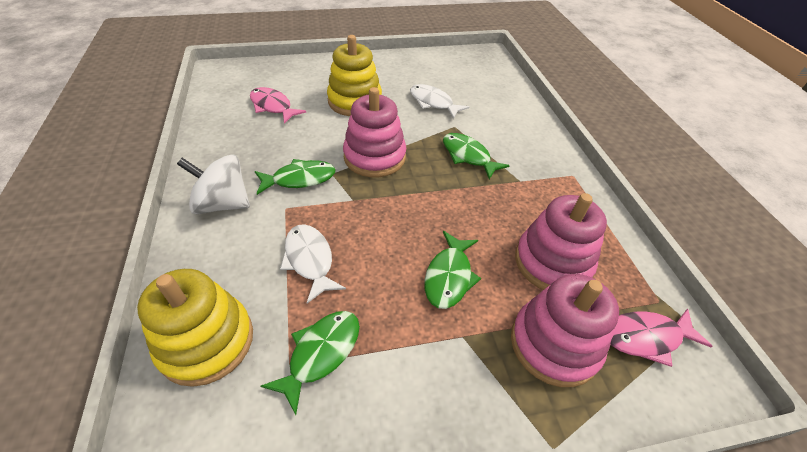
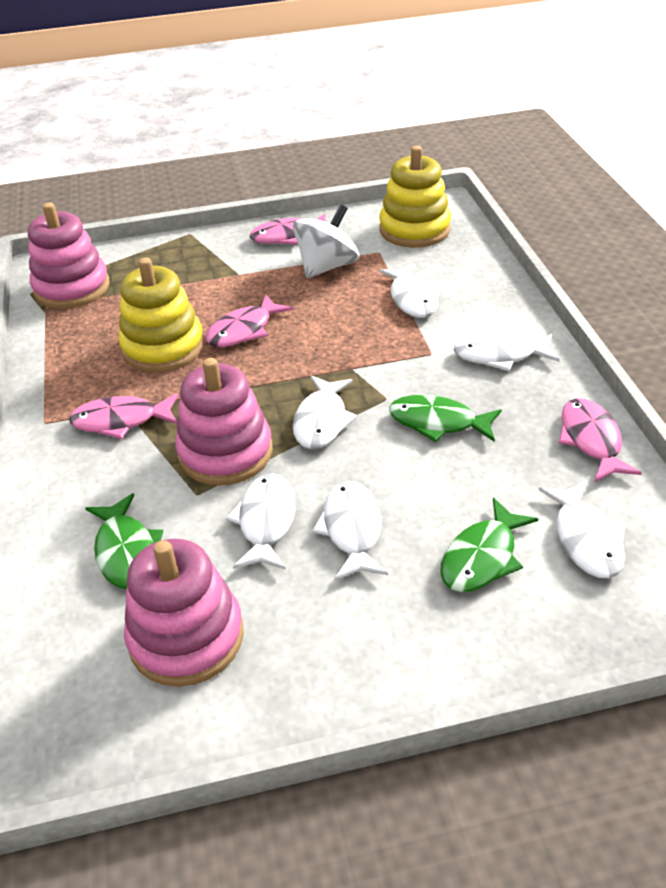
green fish: 4 -> 3
pink fish: 2 -> 4
white fish: 2 -> 6

